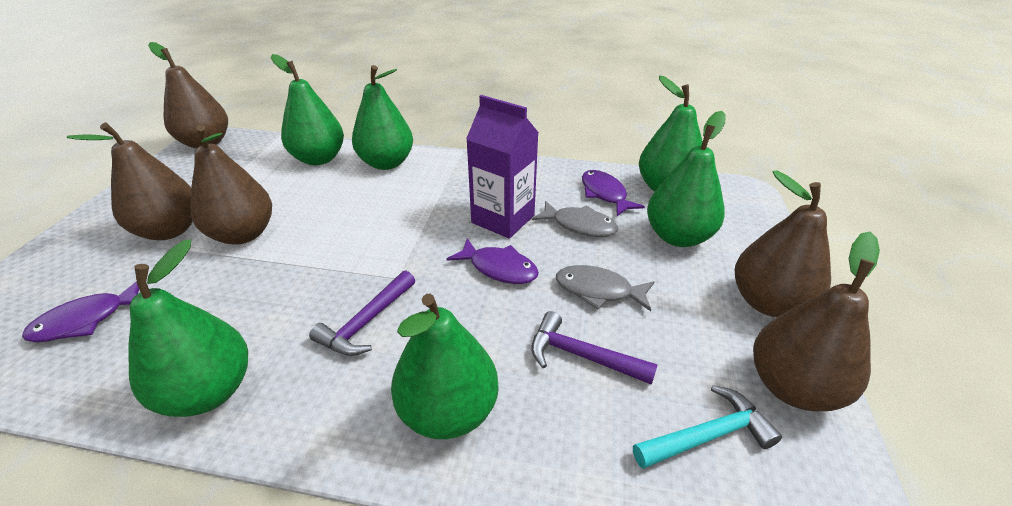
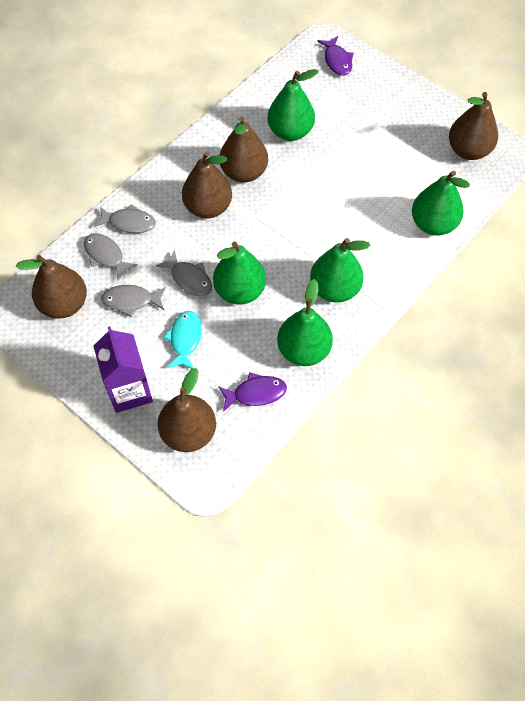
green pear: 6 -> 5
grey fish: 2 -> 4
purple fish: 3 -> 2
purple hammer: 2 -> 0
turquoise fish: 0 -> 1
turquoise hammer: 1 -> 0

